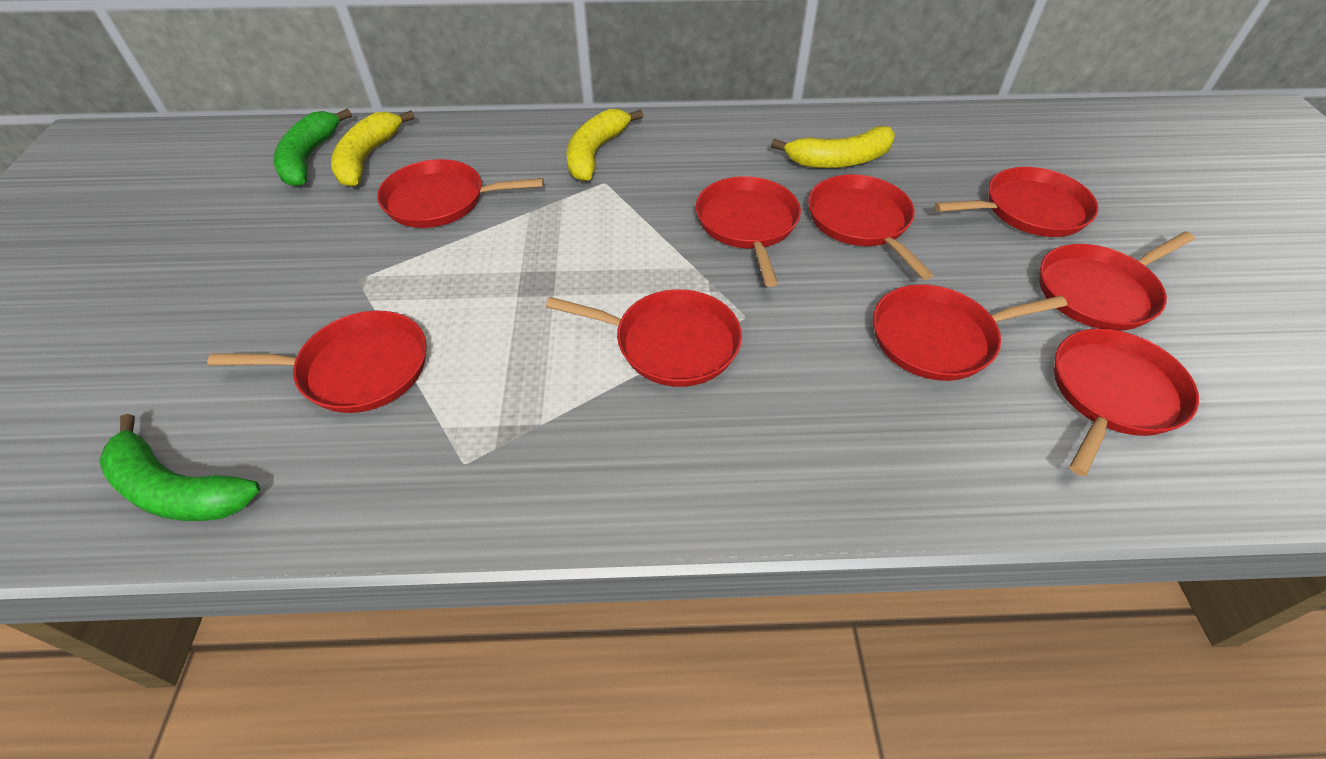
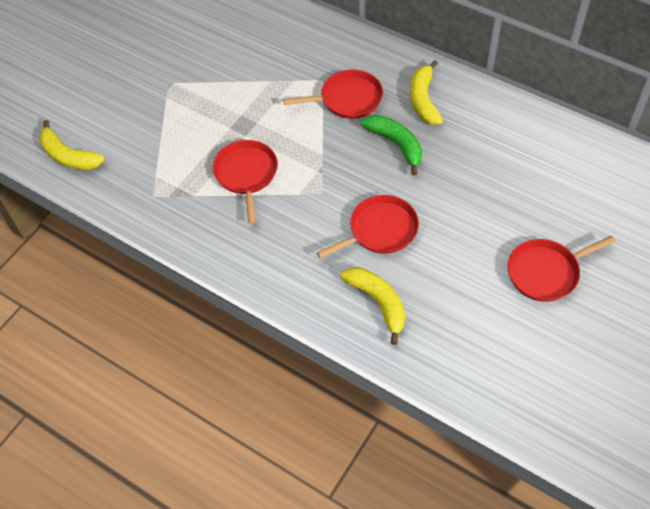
green banana: 2 -> 1
red pan: 9 -> 4

